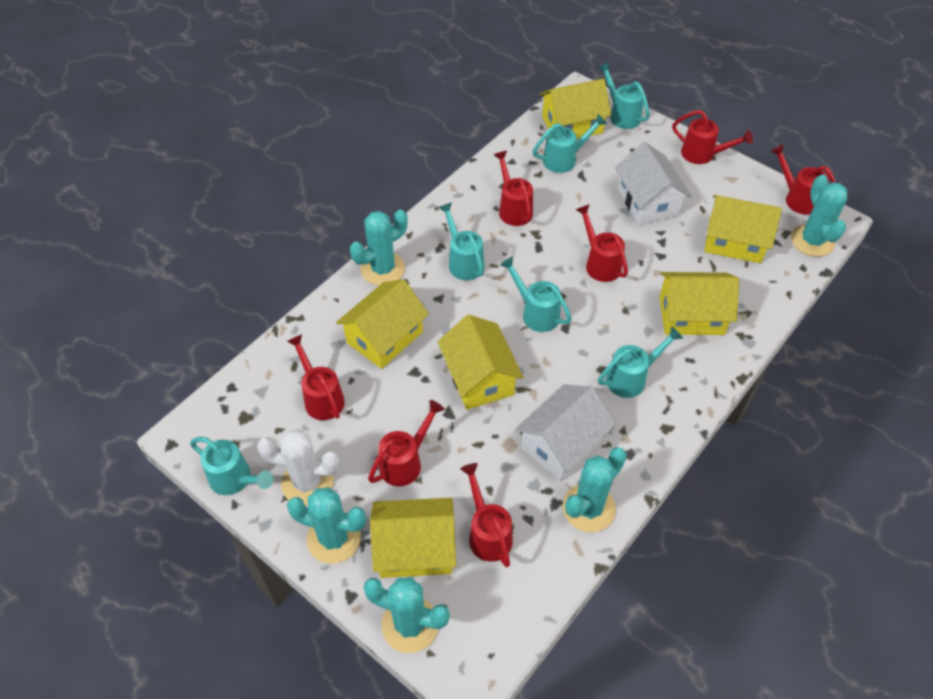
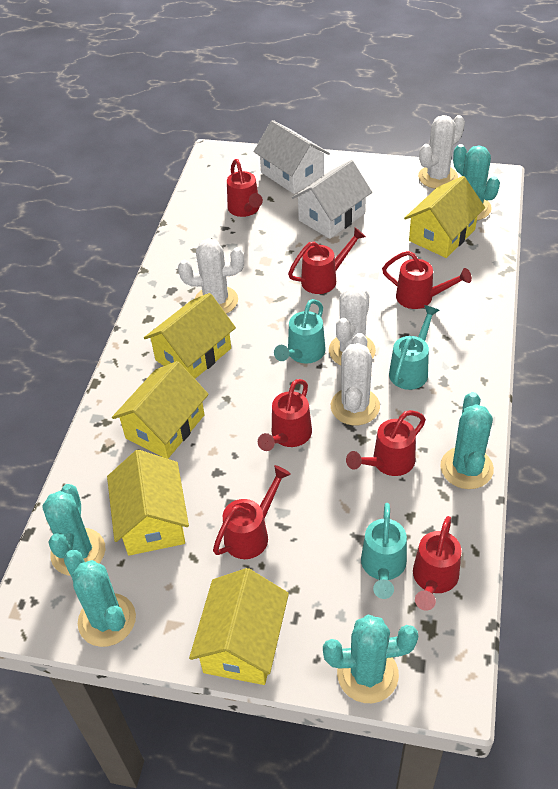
turquoise watering can: 6 -> 3
white cactus: 1 -> 4
yellow house: 6 -> 5

